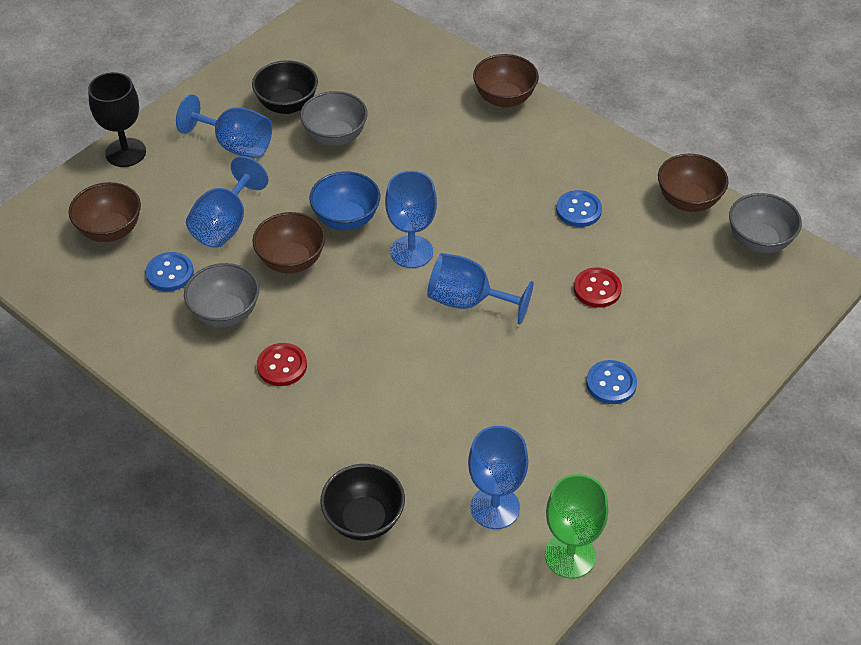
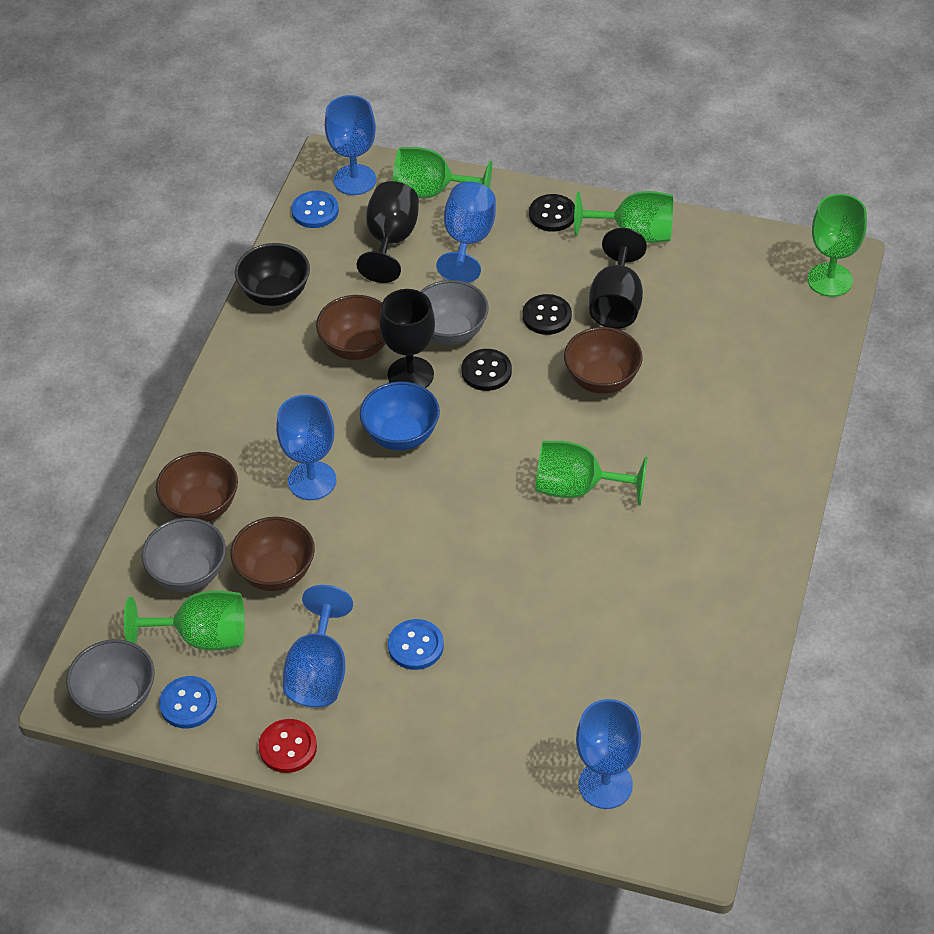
black bowl: 2 -> 1
black button: 0 -> 3
black goblet: 1 -> 3
green goblet: 1 -> 5
red button: 2 -> 1

